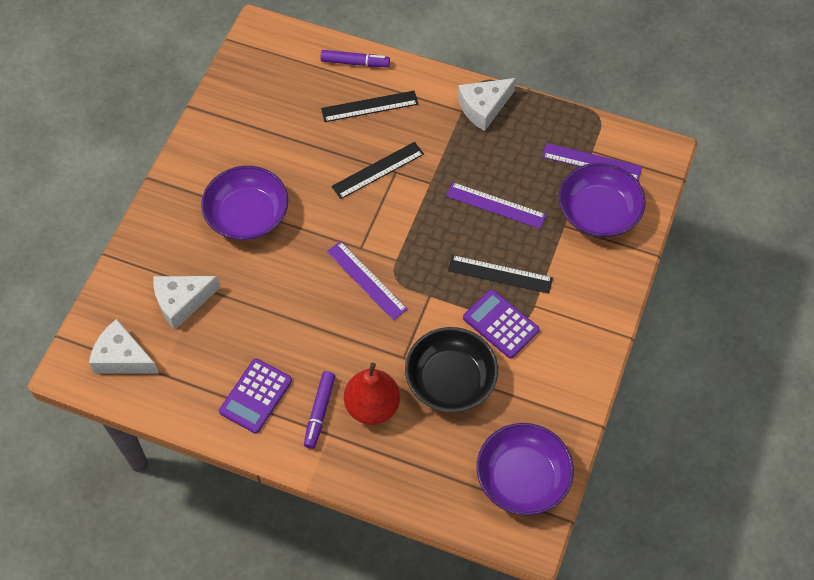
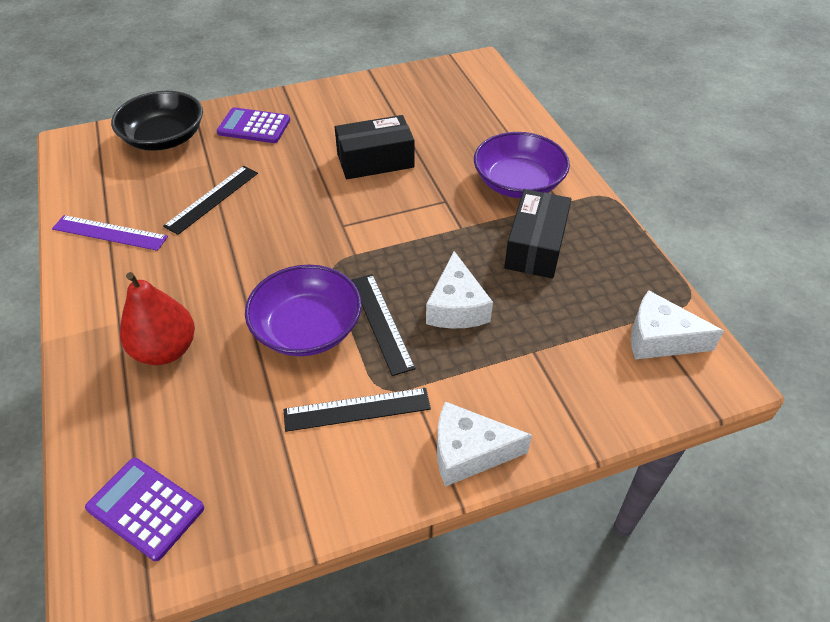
black box: 0 -> 2
purple bowl: 3 -> 2
purple marker: 2 -> 0
purple ruler: 3 -> 1

